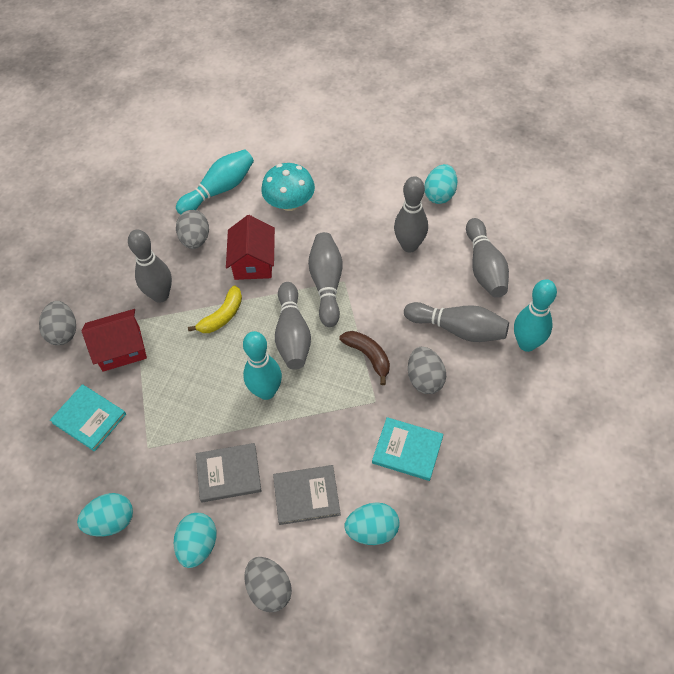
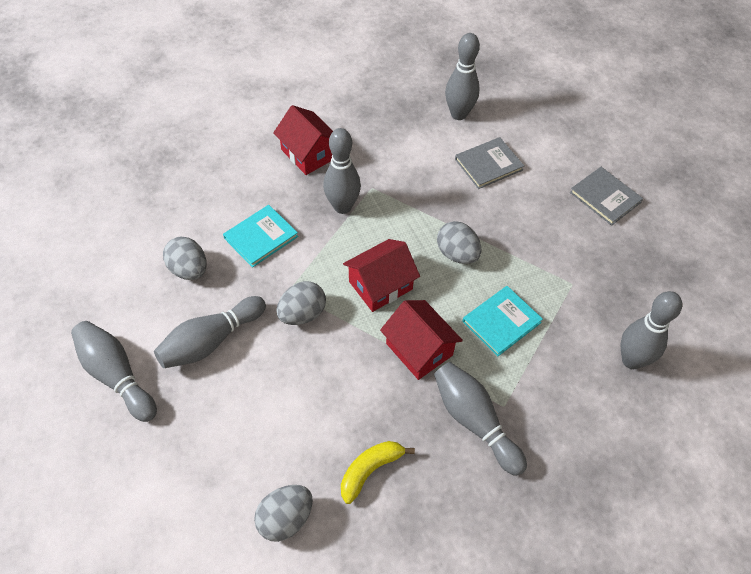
brown banana: 1 -> 0
red house: 2 -> 3
turquoise bowling pin: 3 -> 0
turquoise egg: 4 -> 0
turquoise mushroom: 1 -> 0

